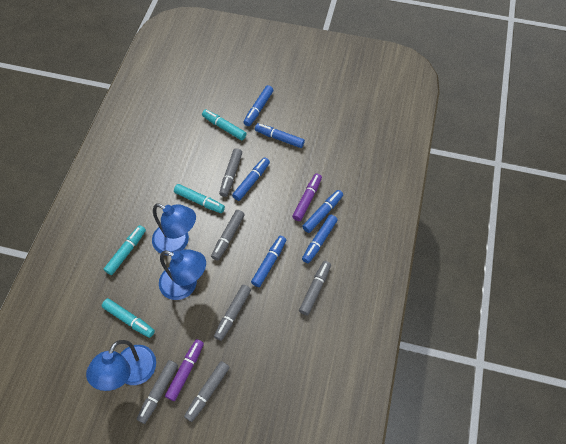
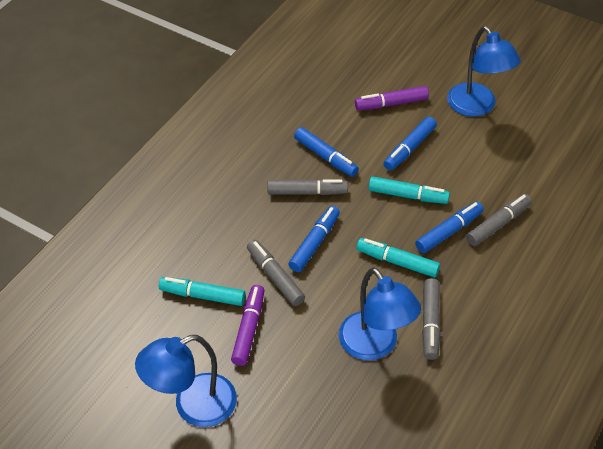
blue marker: 6 -> 4
grey marker: 6 -> 4
turquoise marker: 4 -> 3

